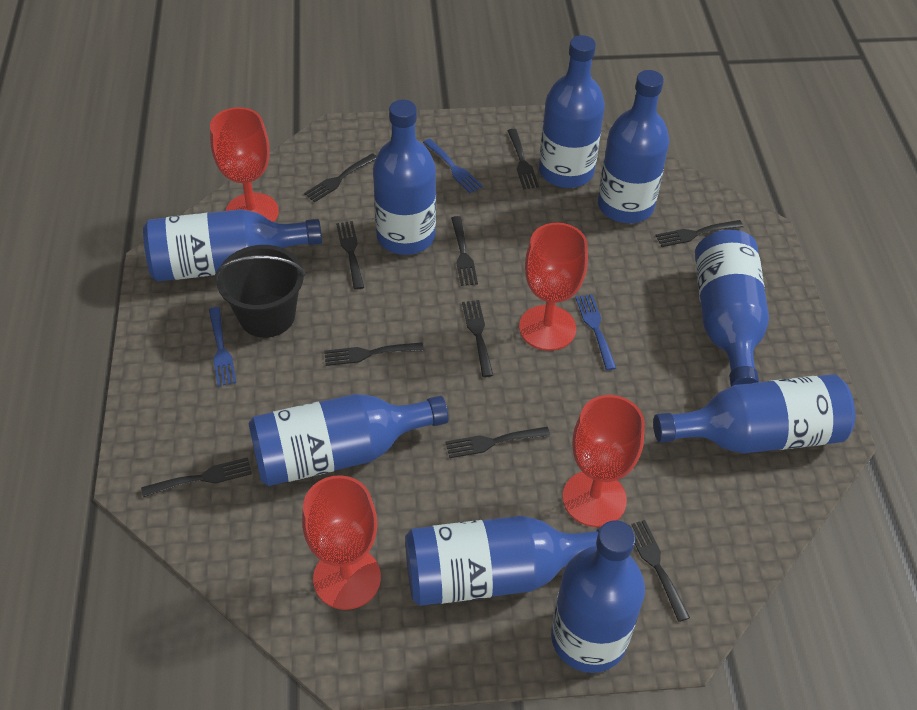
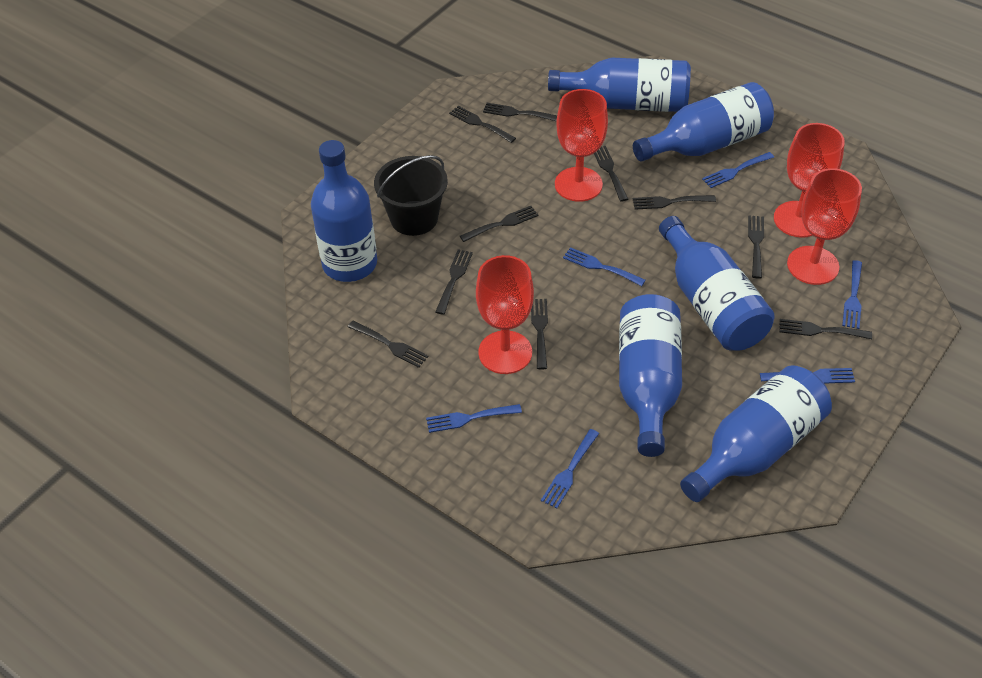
blue bottle: 9 -> 6
blue fork: 3 -> 6

